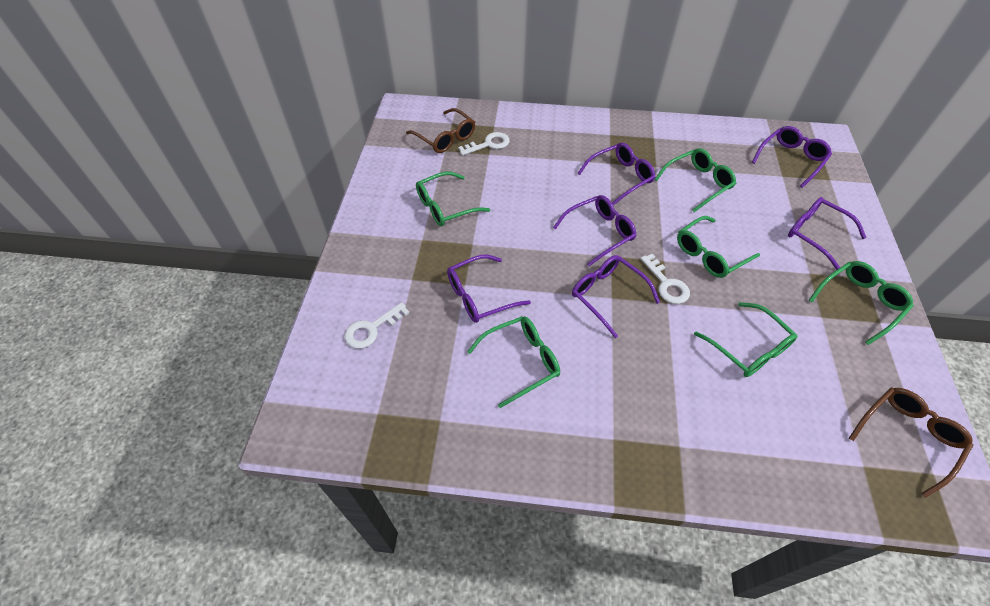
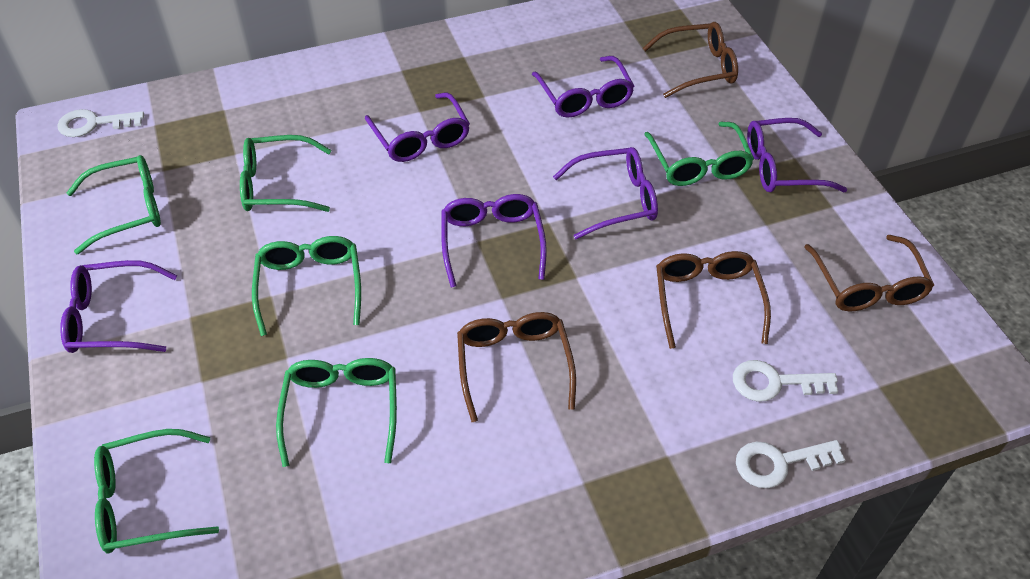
brown glasses: 2 -> 4

